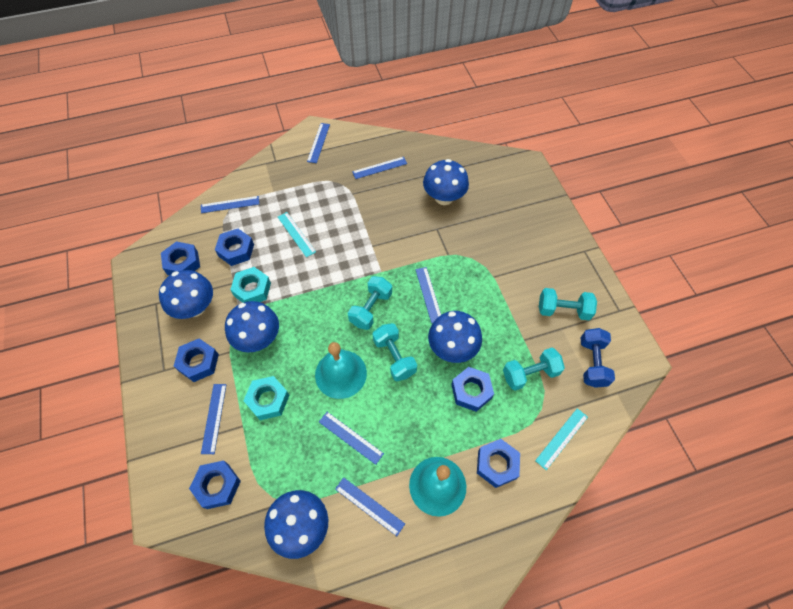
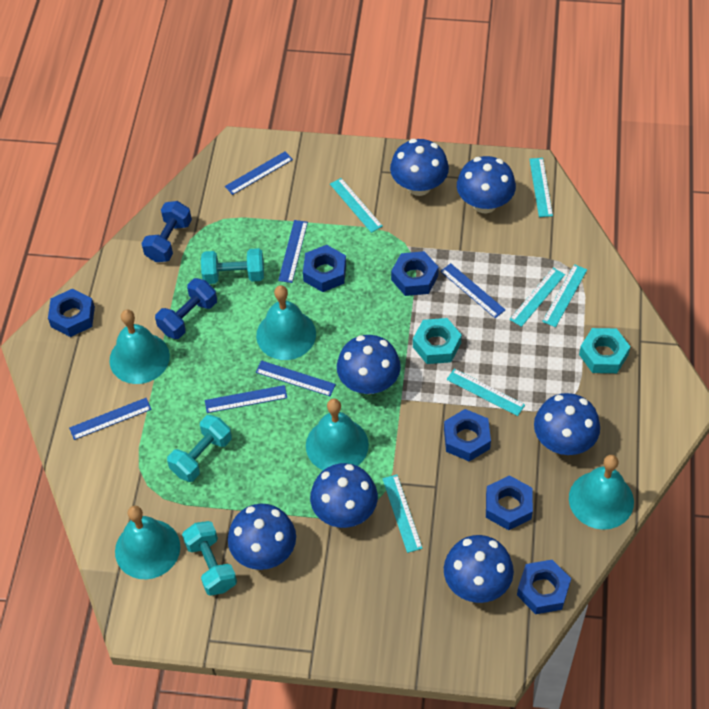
blue dumbbell: 1 -> 2
blue mushroom: 5 -> 7
blue ruler: 7 -> 6
turquoise bell: 2 -> 5
turquoise dumbbell: 4 -> 3
turquoise ruler: 2 -> 6

